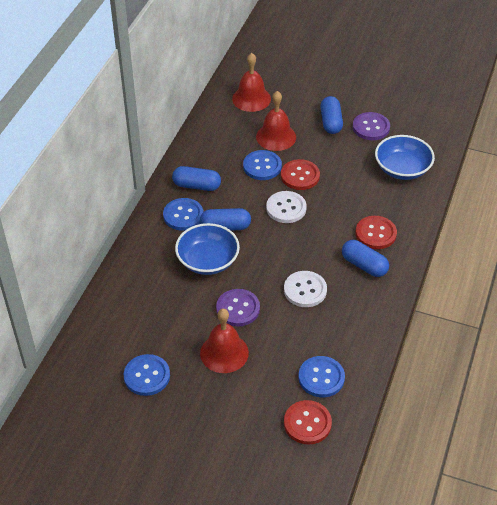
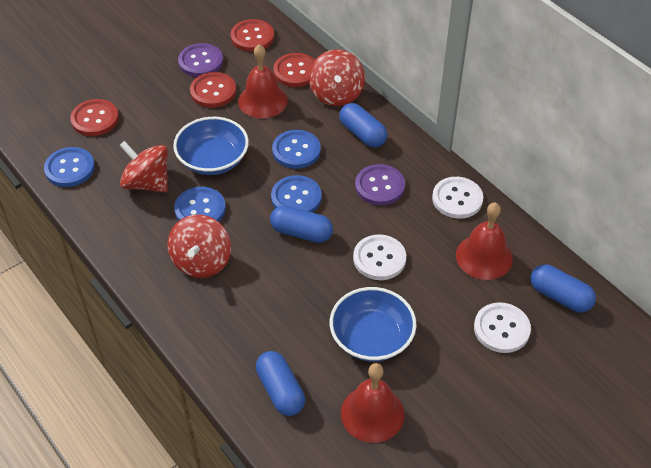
red button: 3 -> 4
red spinning top: 0 -> 3
white button: 2 -> 3

